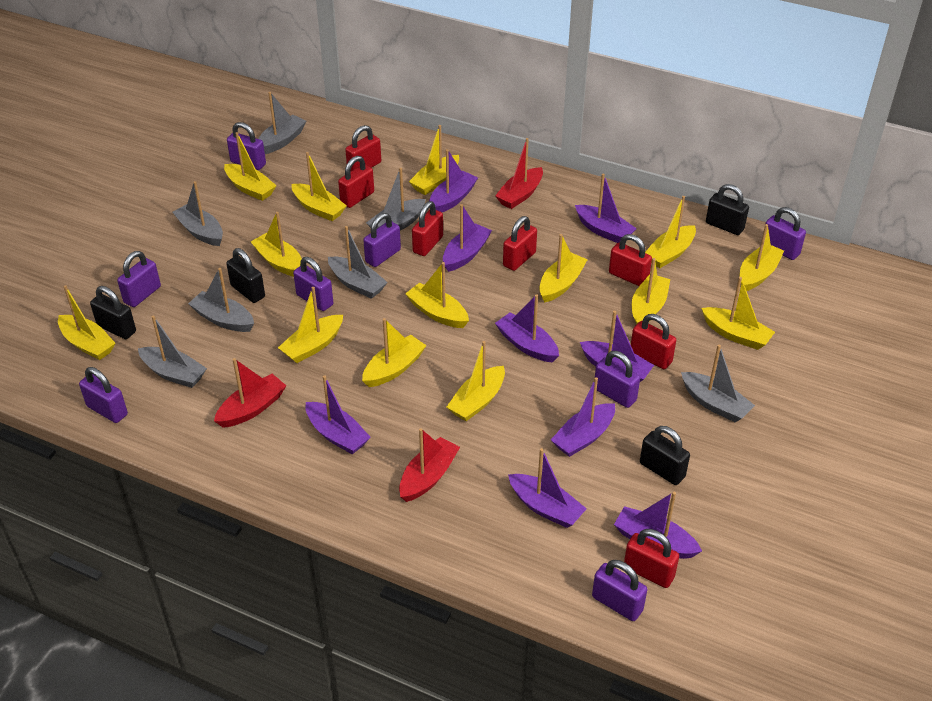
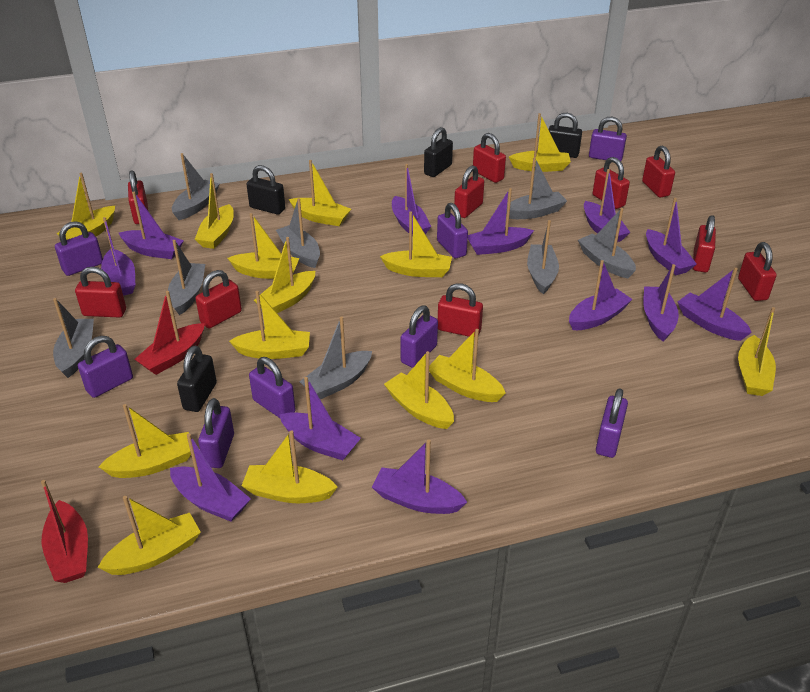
grey boat: 7 -> 8
purple boat: 9 -> 12
red boat: 3 -> 2
red padlock: 7 -> 10

